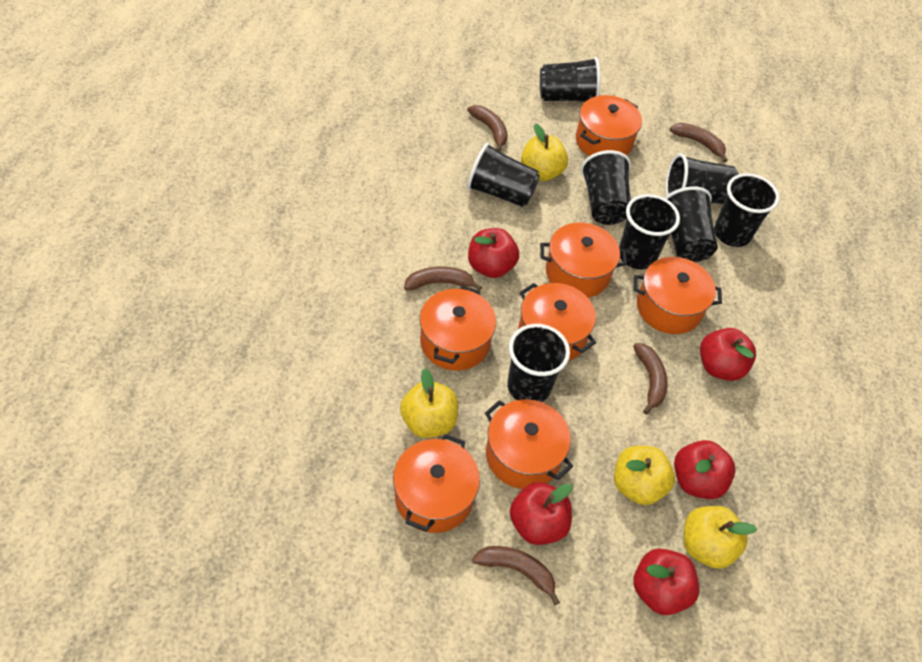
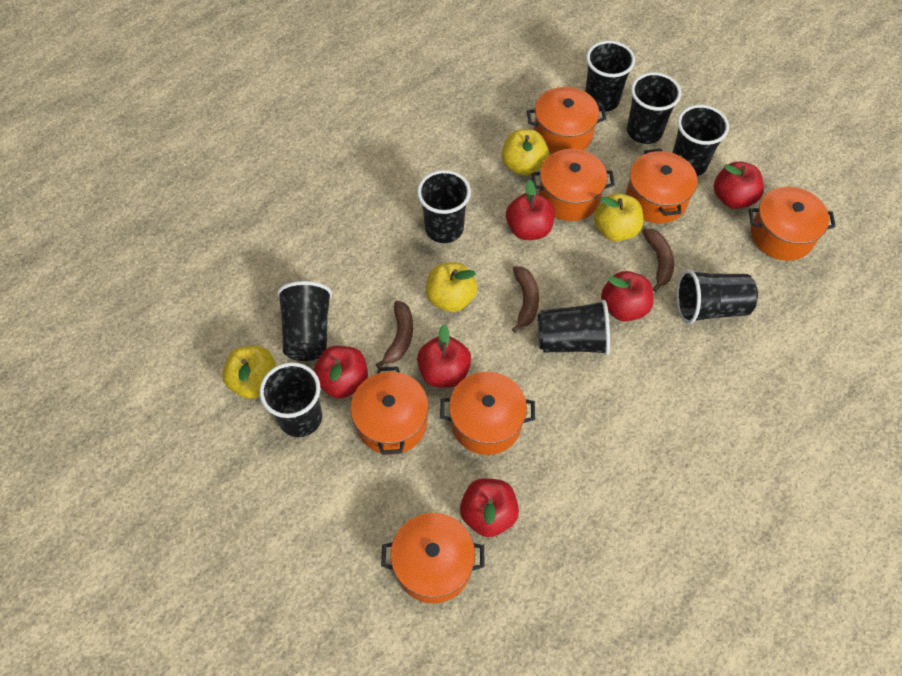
brown banana: 5 -> 3
red apple: 5 -> 6

